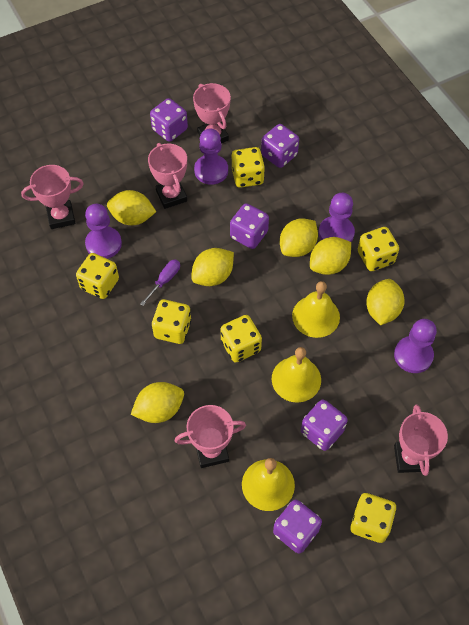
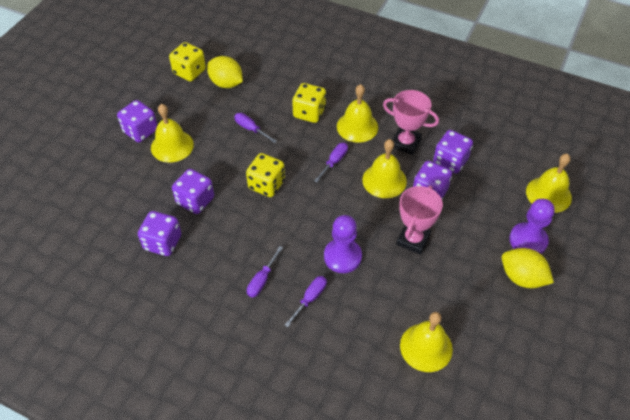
pink trophy: 5 -> 2
purple pawn: 4 -> 2
purple screwdriver: 1 -> 4
yellow bell: 3 -> 5
yellow dice: 6 -> 3
yellow lemon: 6 -> 2

